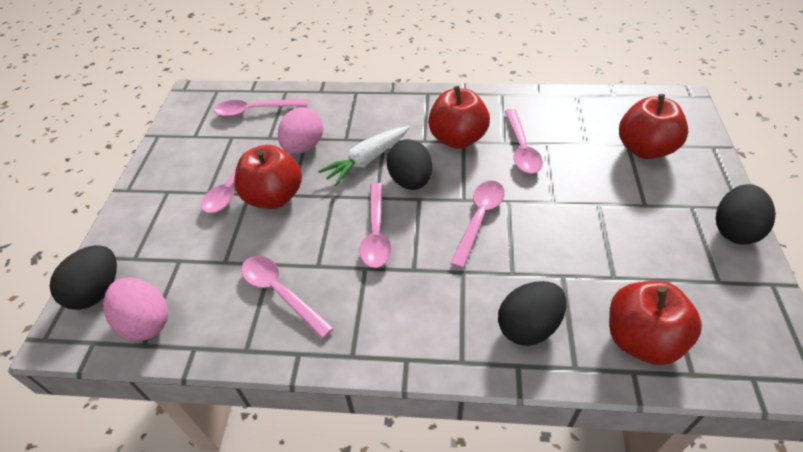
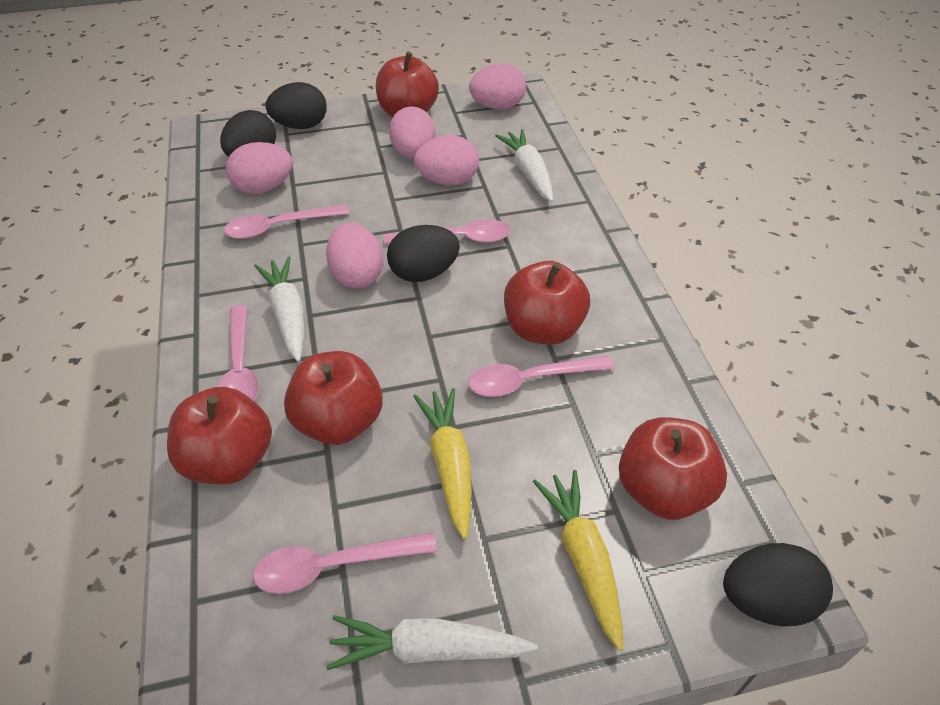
pink egg: 2 -> 5
pink spoon: 6 -> 5
red apple: 4 -> 5
white carrot: 1 -> 3
yellow carrot: 0 -> 2

